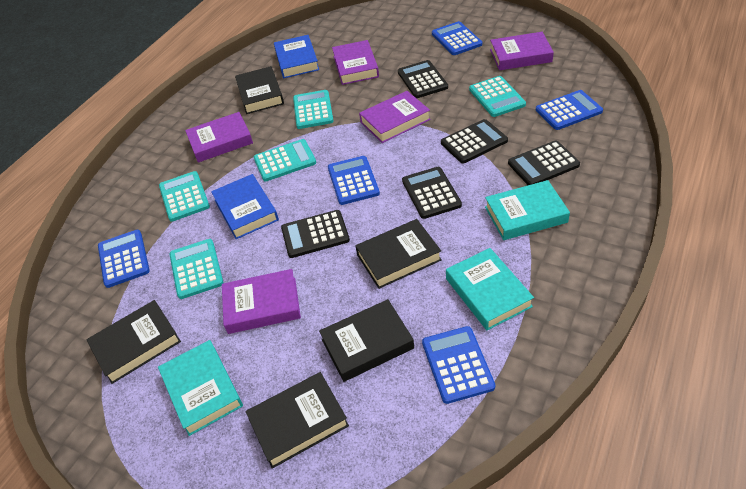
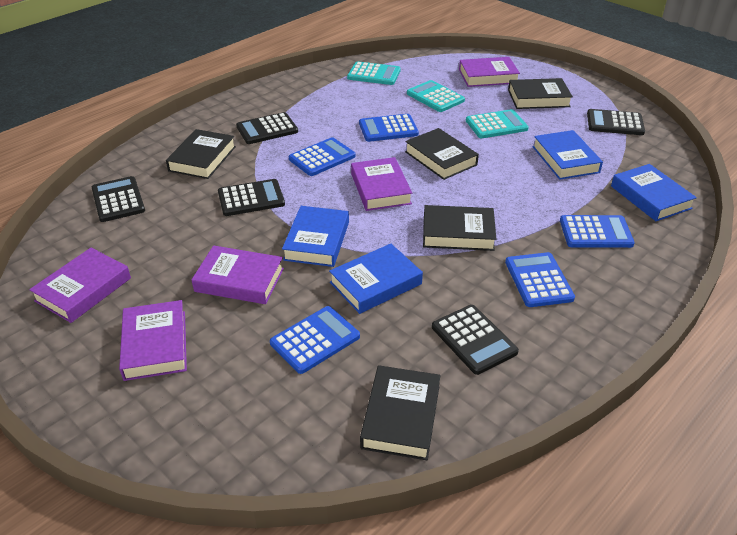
blue book: 2 -> 4
turquoise book: 3 -> 0
turquoise calculator: 5 -> 3

